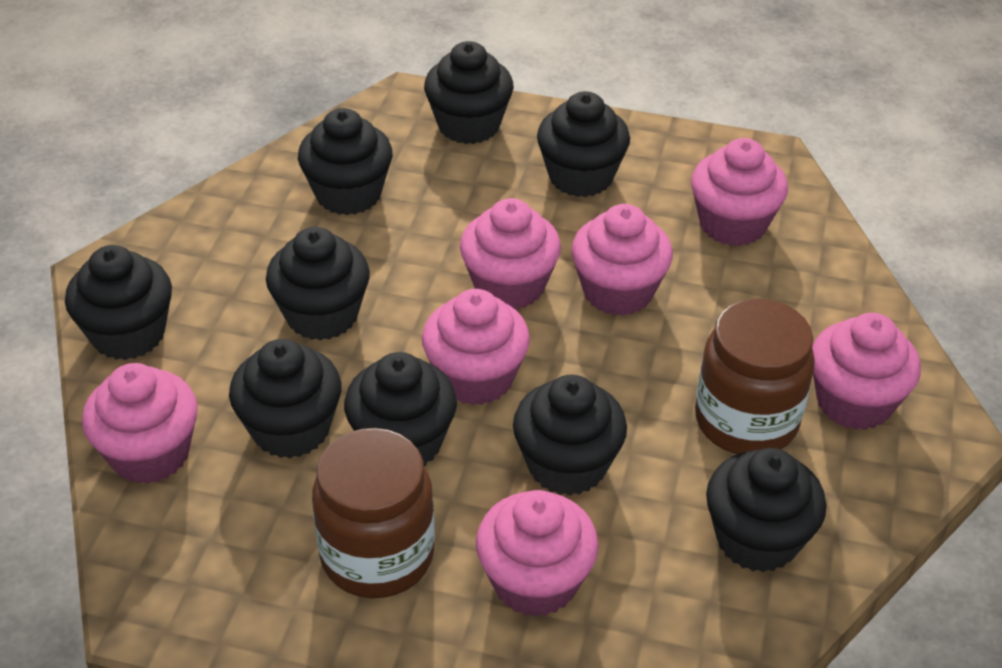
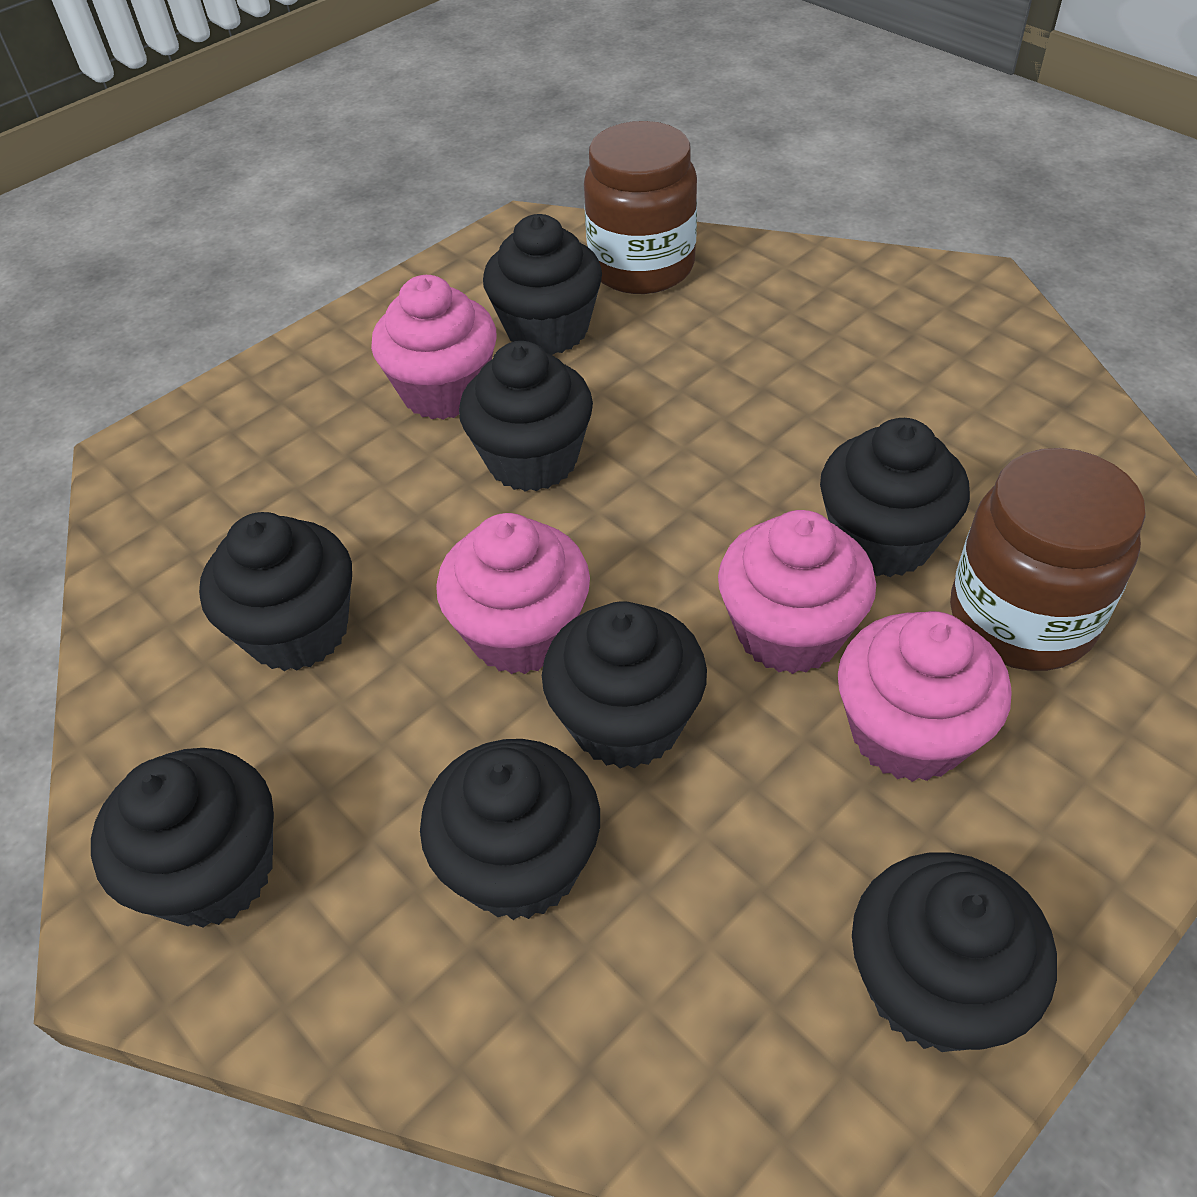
black cupcake: 9 -> 8
pink cupcake: 7 -> 4

